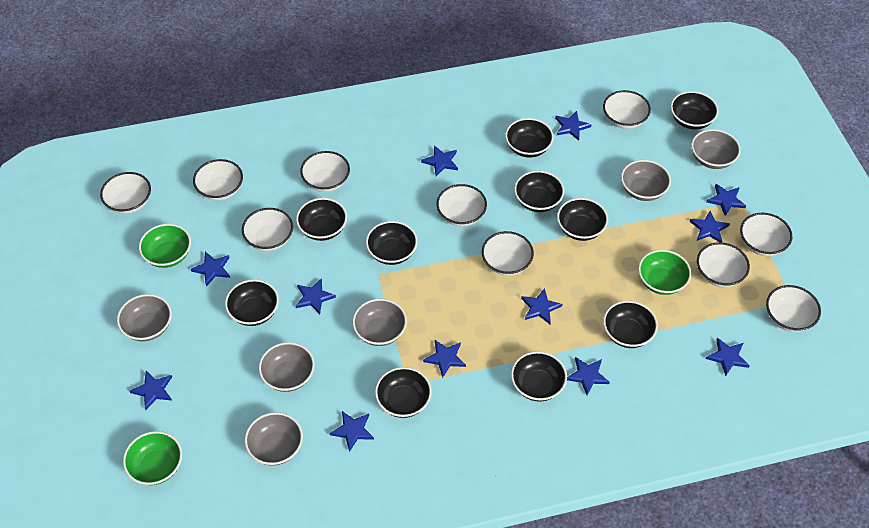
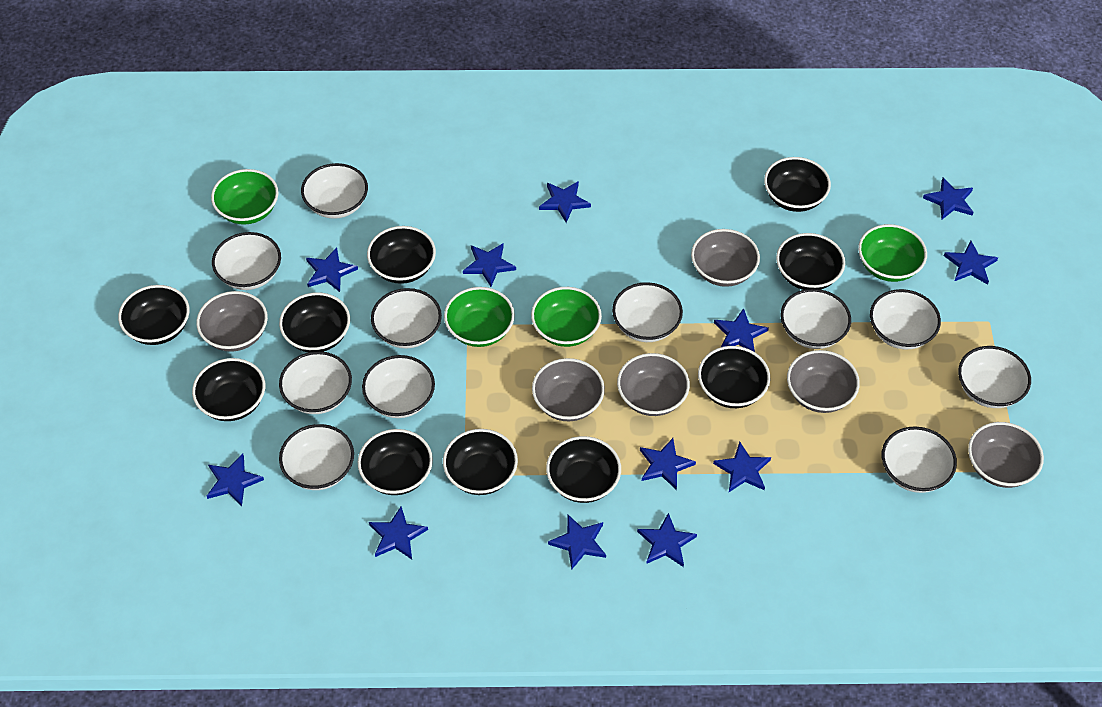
green bowl: 3 -> 4
white bowl: 10 -> 11

